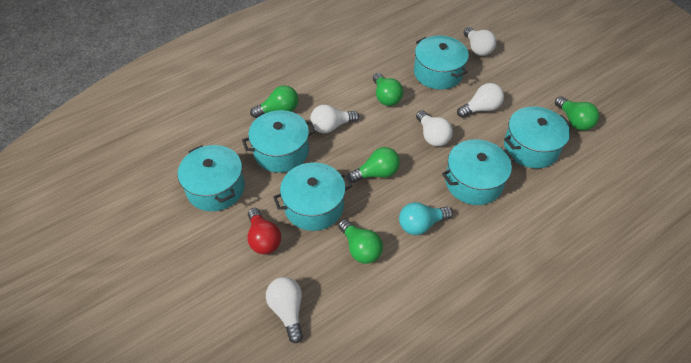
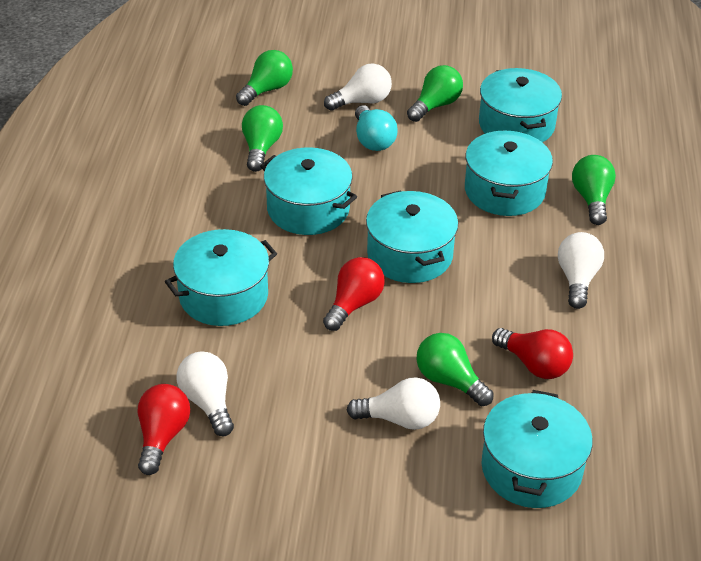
red light bulb: 1 -> 3
white light bulb: 5 -> 4

